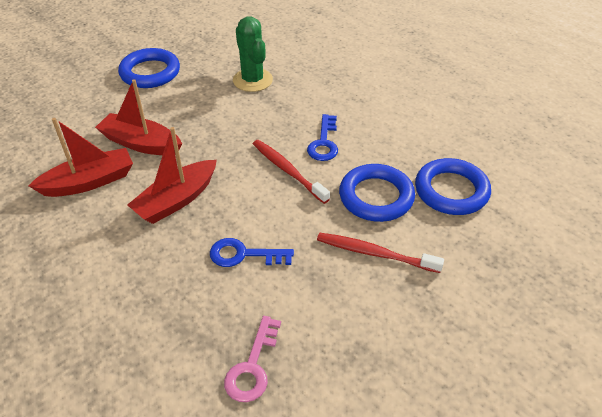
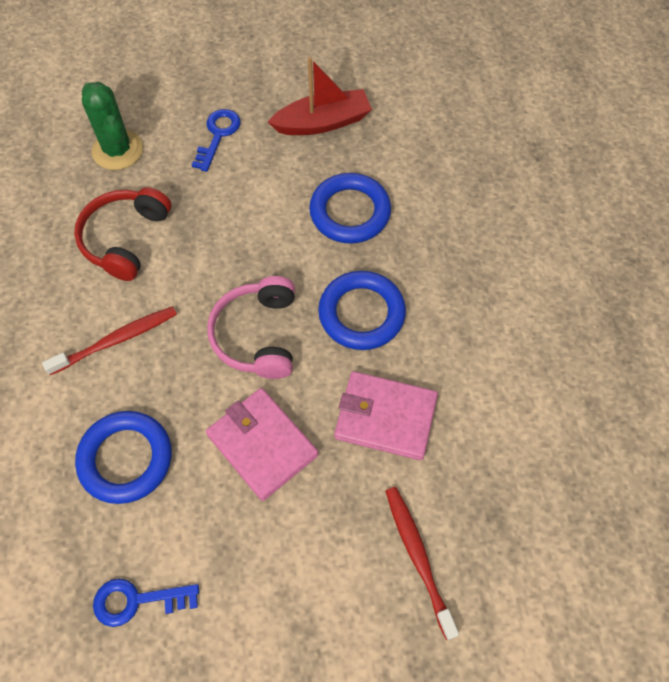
pink headphones: 0 -> 1
pink key: 1 -> 0
pink wallet: 0 -> 2
red boat: 3 -> 1
red headphones: 0 -> 1

